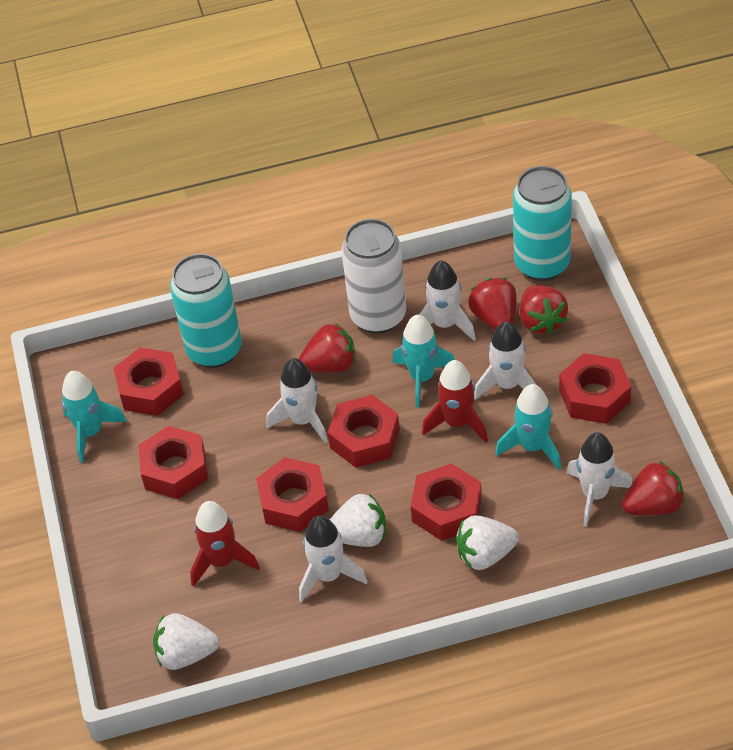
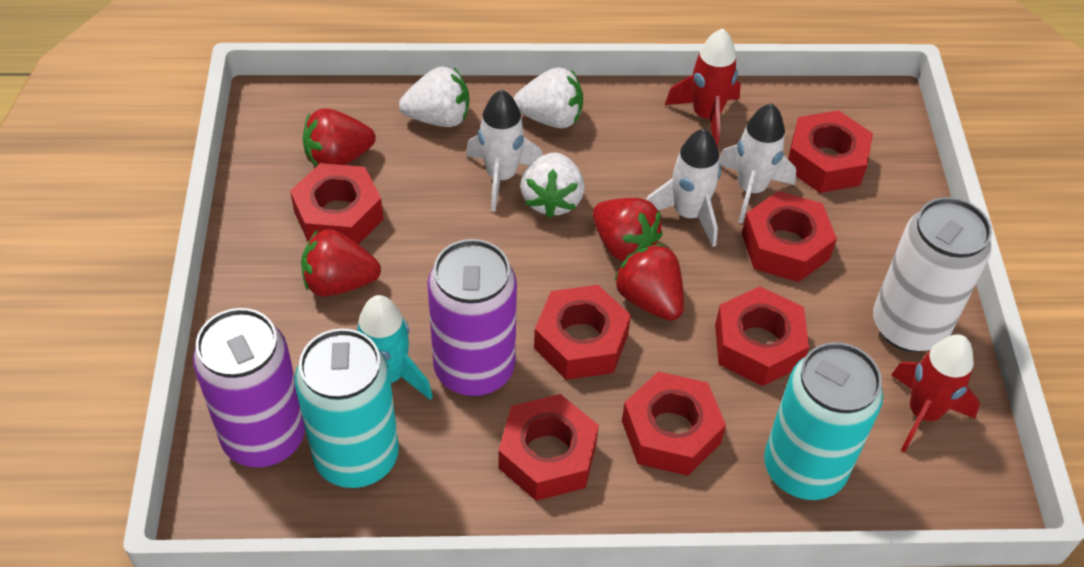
purple can: 0 -> 2
red nut: 6 -> 7
turquoise rocket: 3 -> 1
white rocket: 5 -> 3

